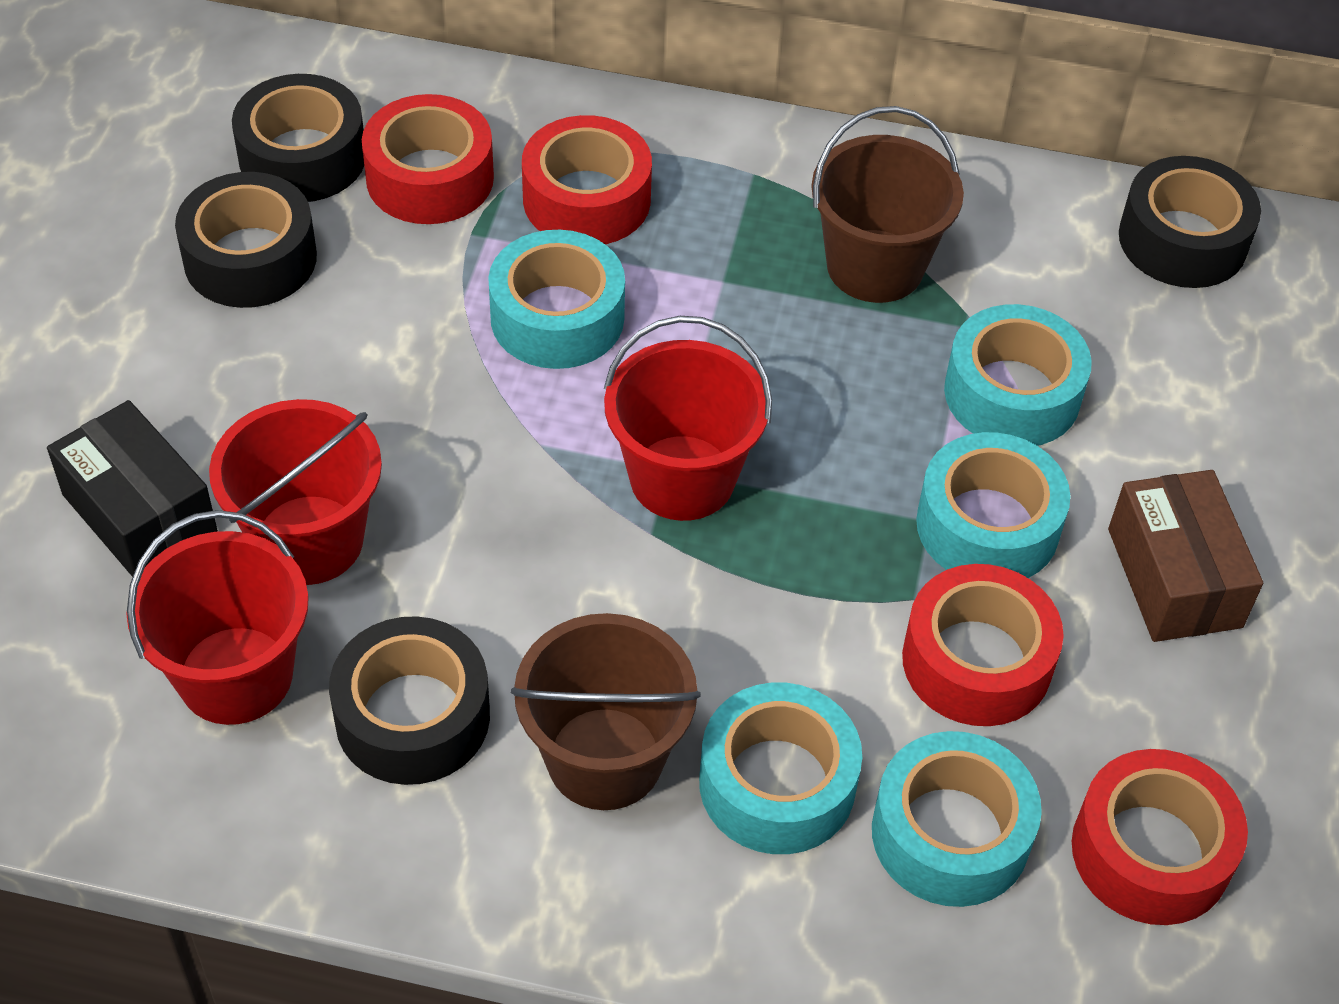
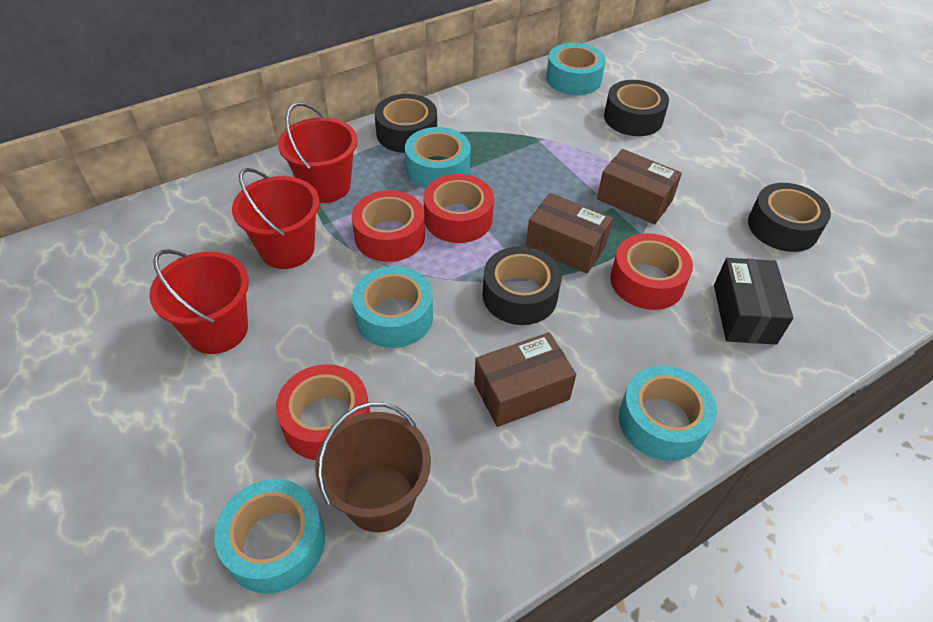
brown box: 1 -> 3
brown bucket: 2 -> 1

